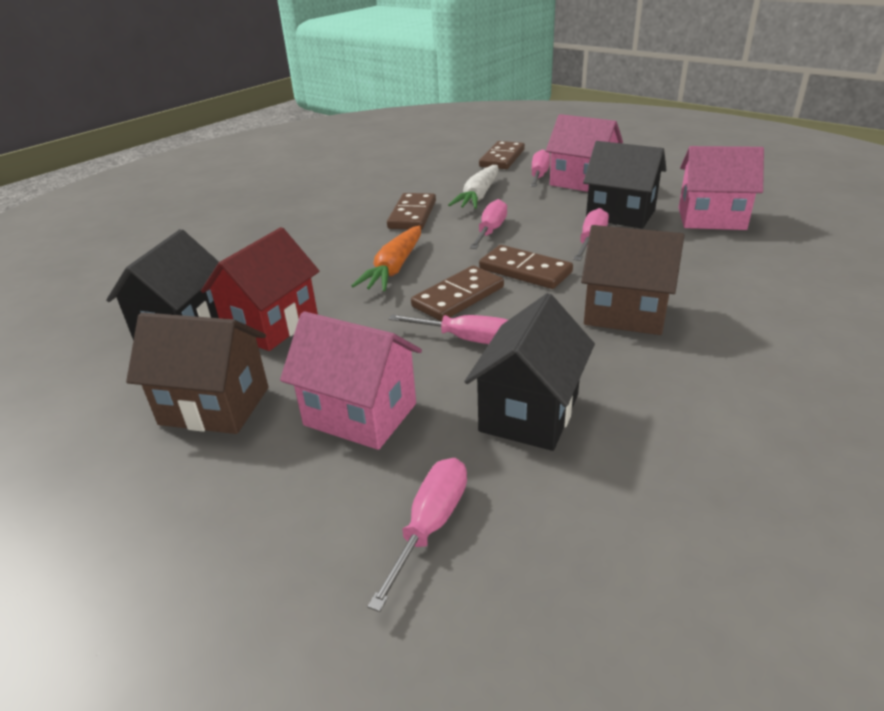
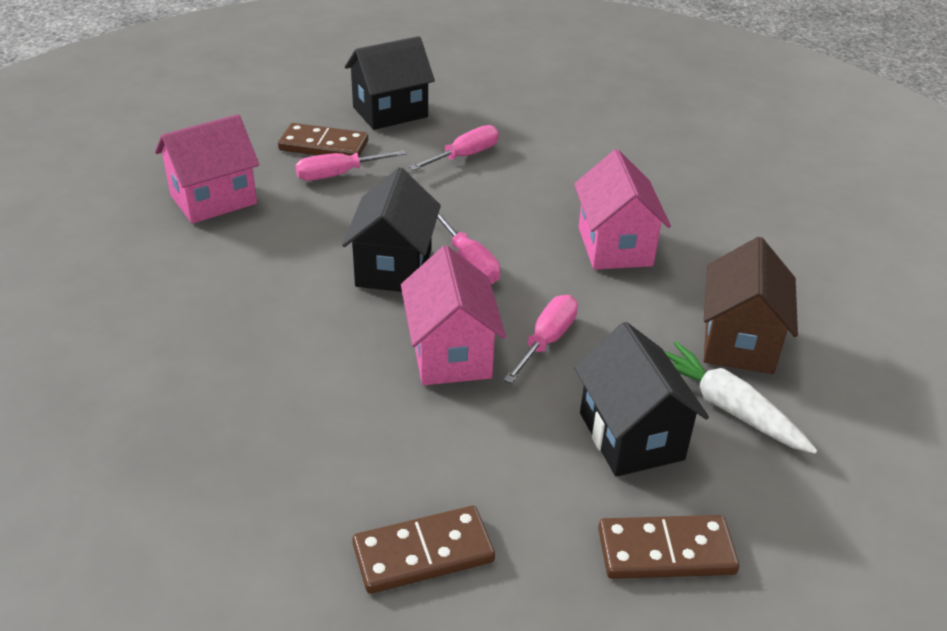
brown domino: 4 -> 3
brown house: 2 -> 1
orange carrot: 1 -> 0
pink screwdriver: 5 -> 4
red house: 1 -> 0

